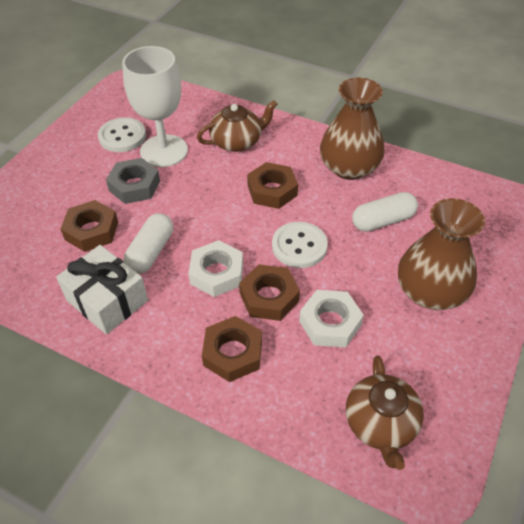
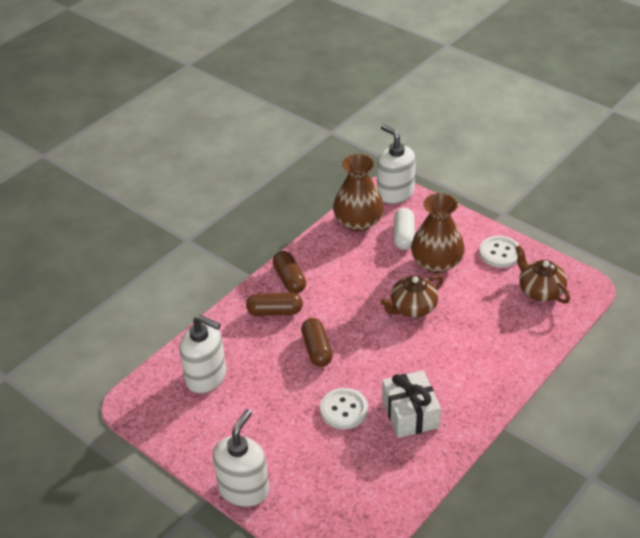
brown capsule: 0 -> 3
brown nut: 4 -> 0
grey nut: 1 -> 0
white capsule: 2 -> 1
white goblet: 1 -> 0
white nut: 2 -> 0
white soap dispenser: 0 -> 3

